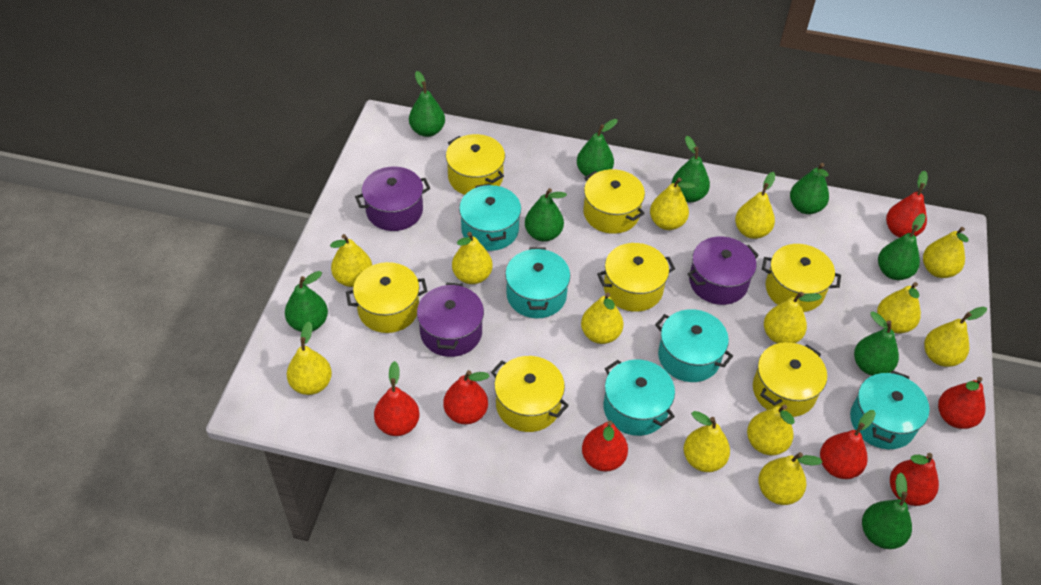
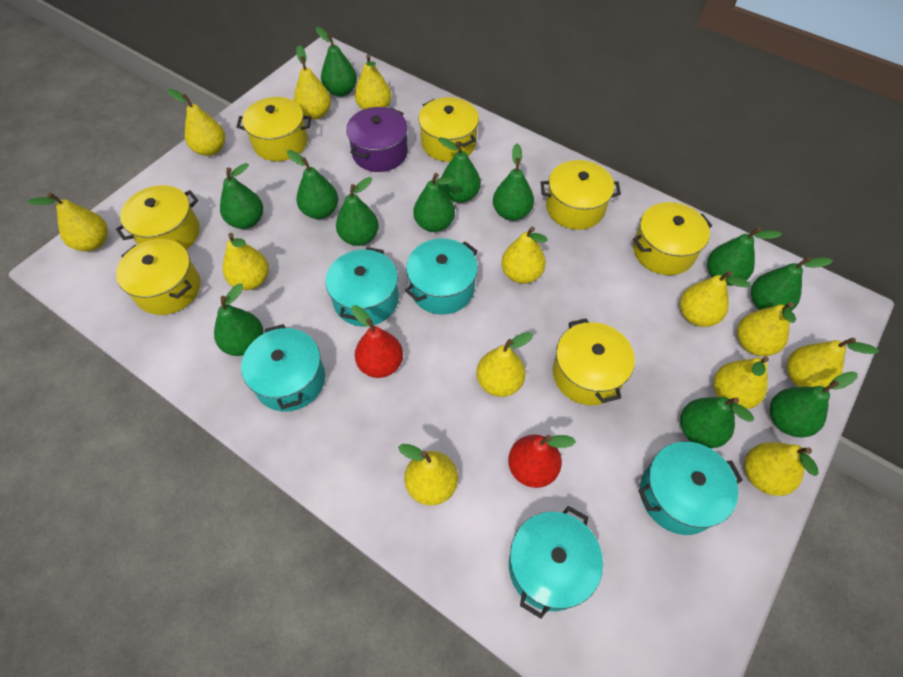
green pear: 9 -> 12
purple pot: 3 -> 1
red pear: 7 -> 2

